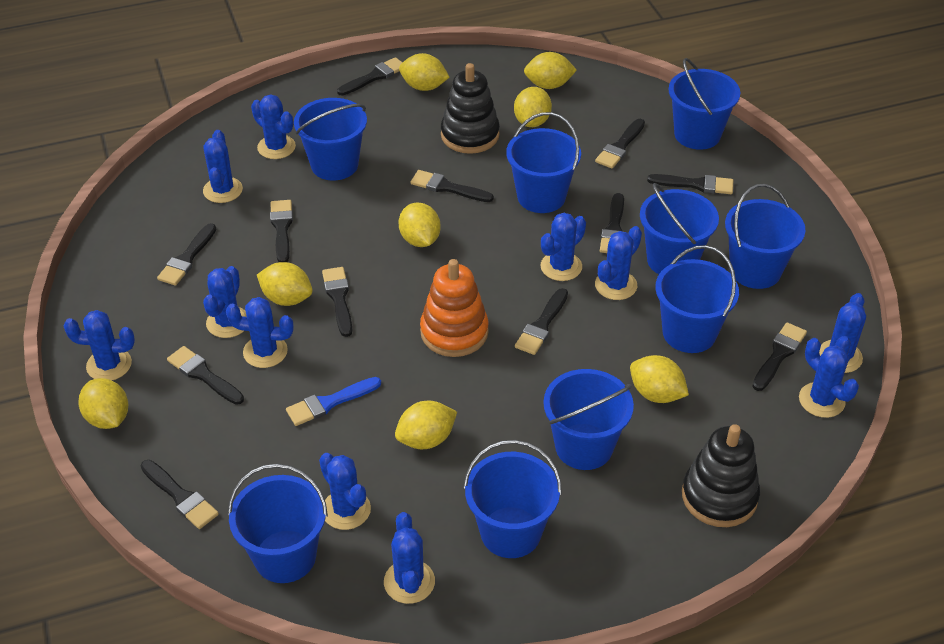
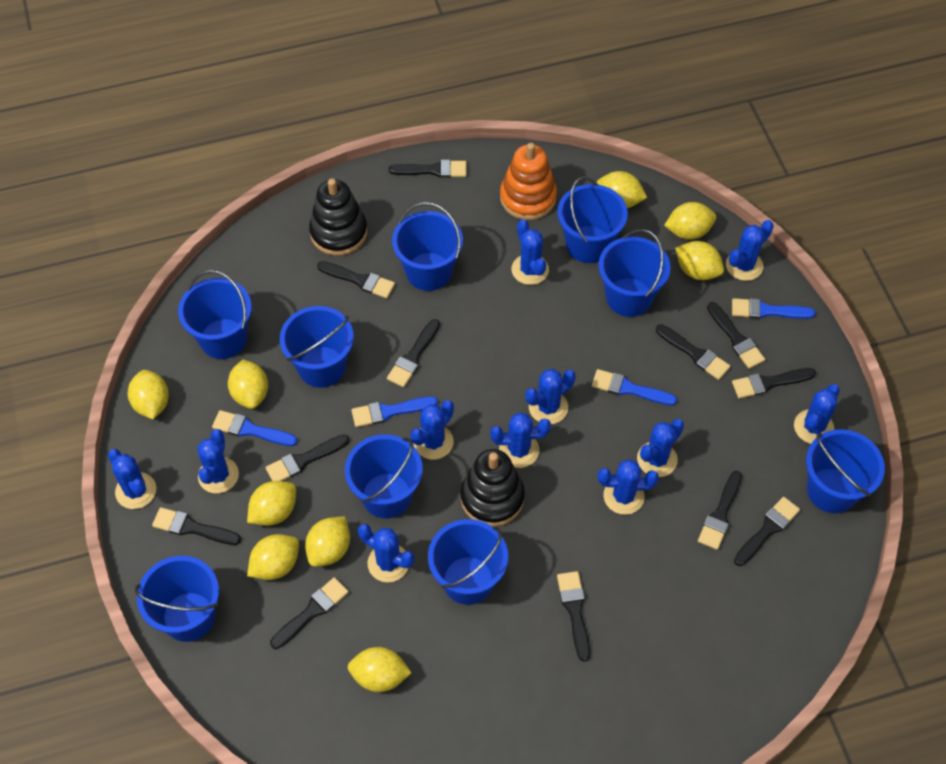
blue brush: 1 -> 4
yellow lemon: 8 -> 9

